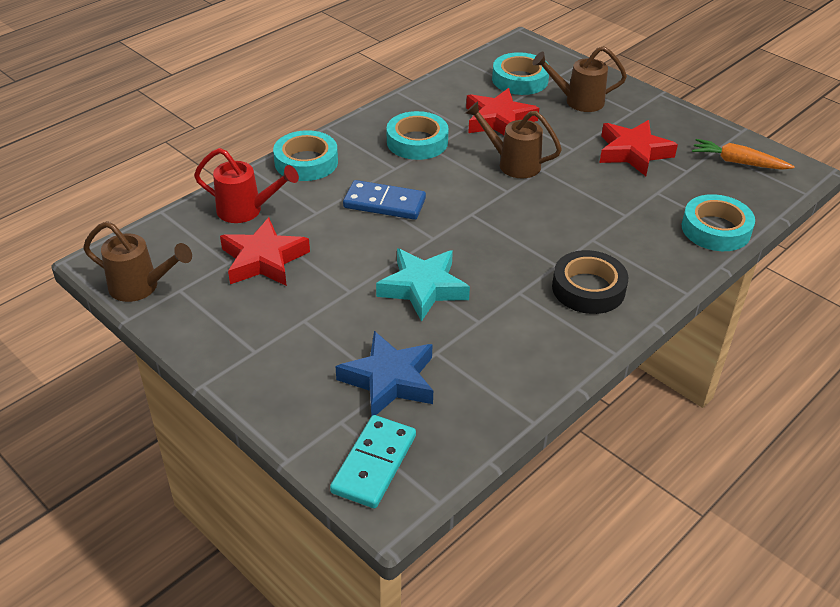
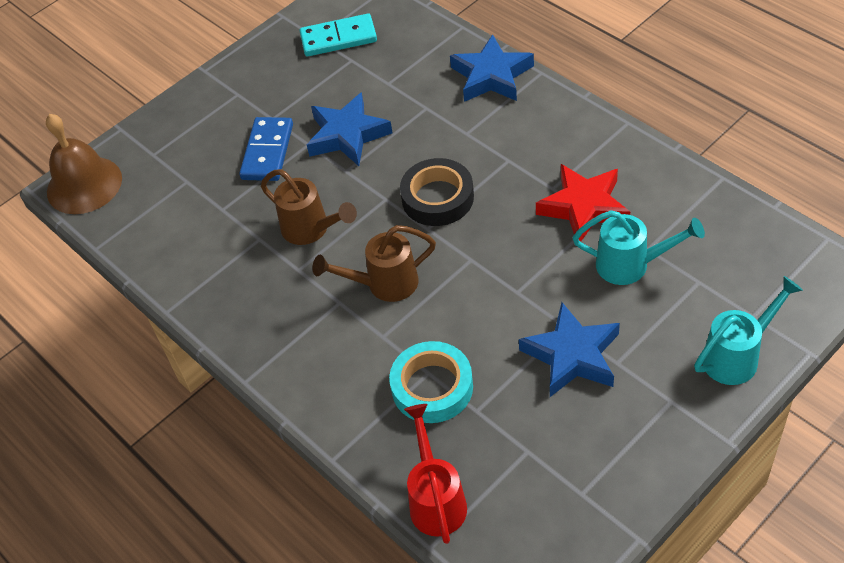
blue star: 1 -> 3
brown bell: 0 -> 1
brown watering can: 3 -> 2
orange carrot: 1 -> 0
red star: 3 -> 1
turquoise star: 1 -> 0
turquoise tape: 4 -> 1
turquoise watering can: 0 -> 2

